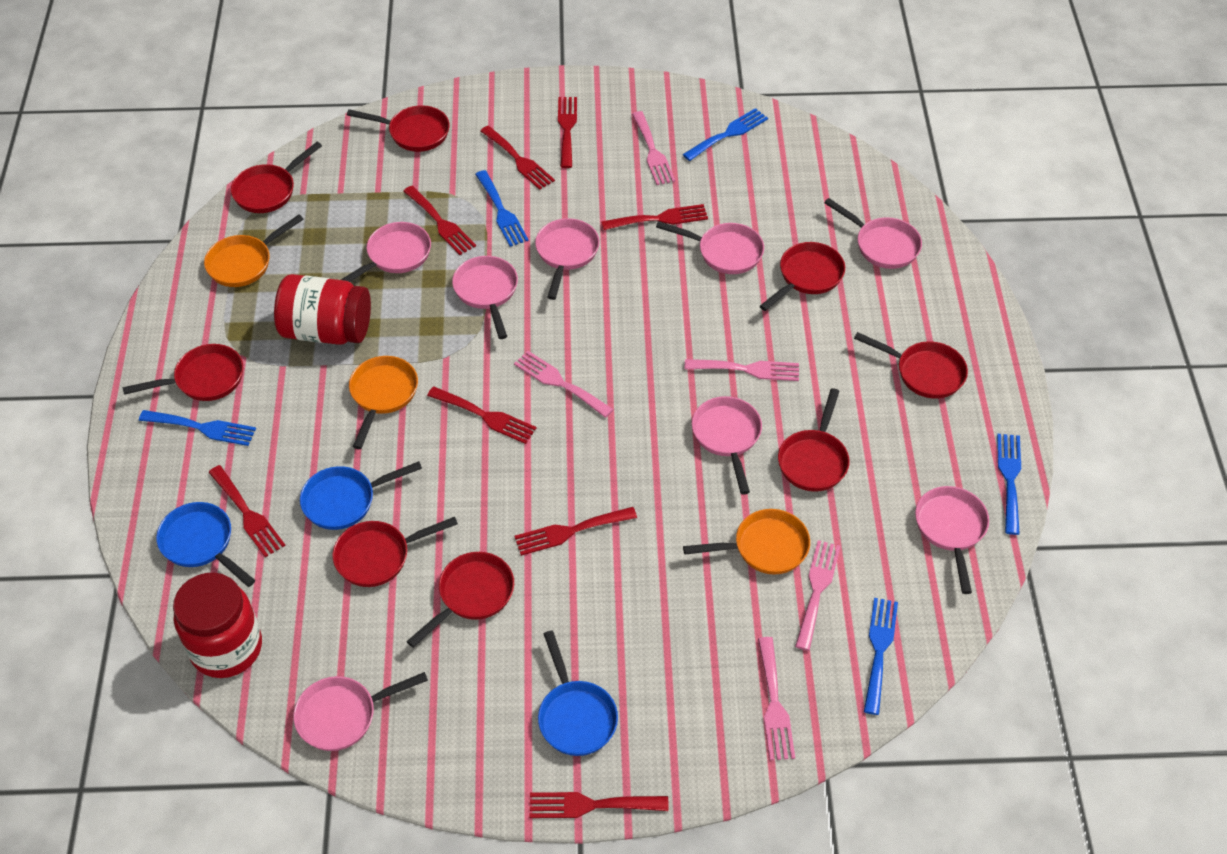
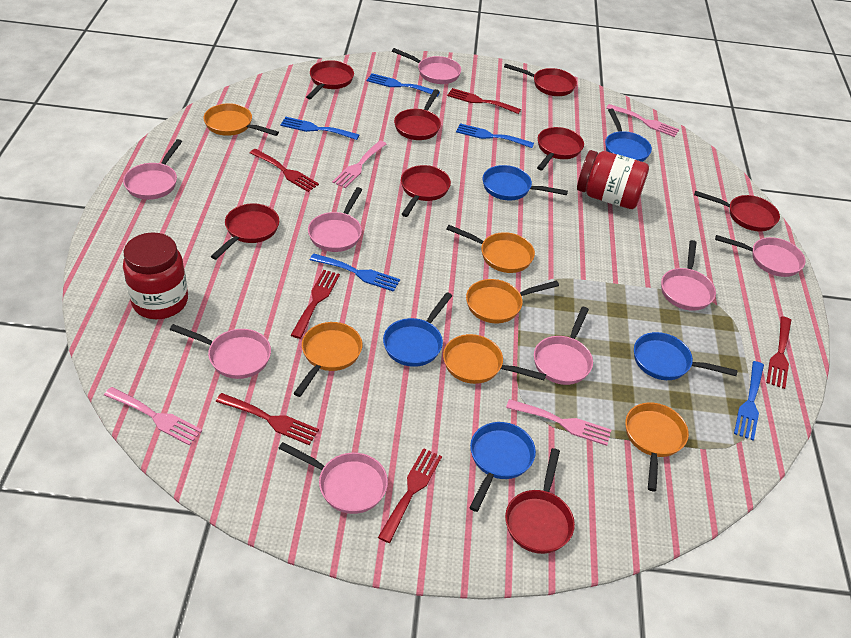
blue pan: 3 -> 5
orange pan: 3 -> 6
pink fork: 5 -> 4
red fork: 8 -> 6

